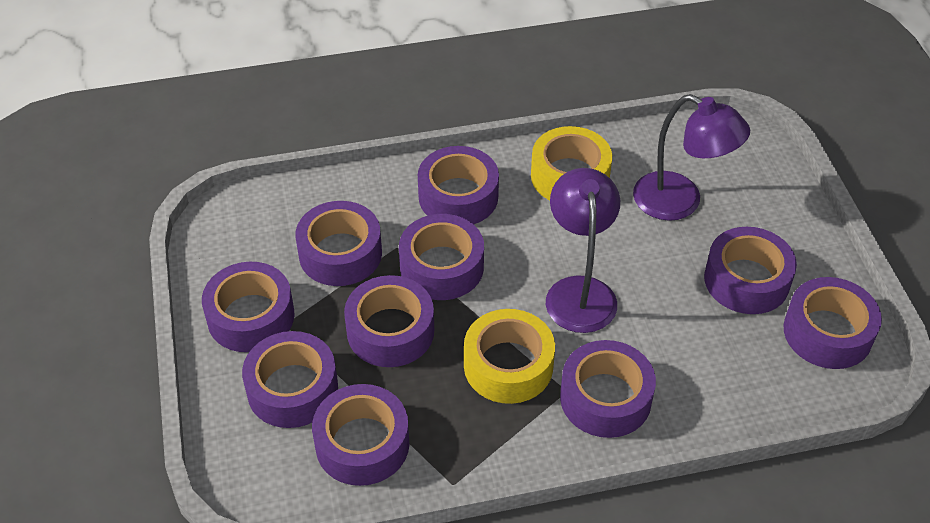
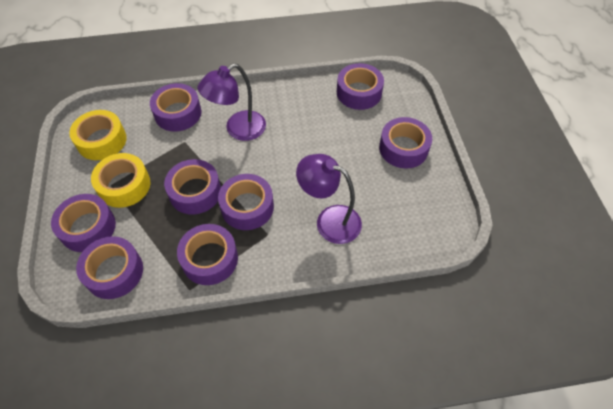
purple tape: 10 -> 8

